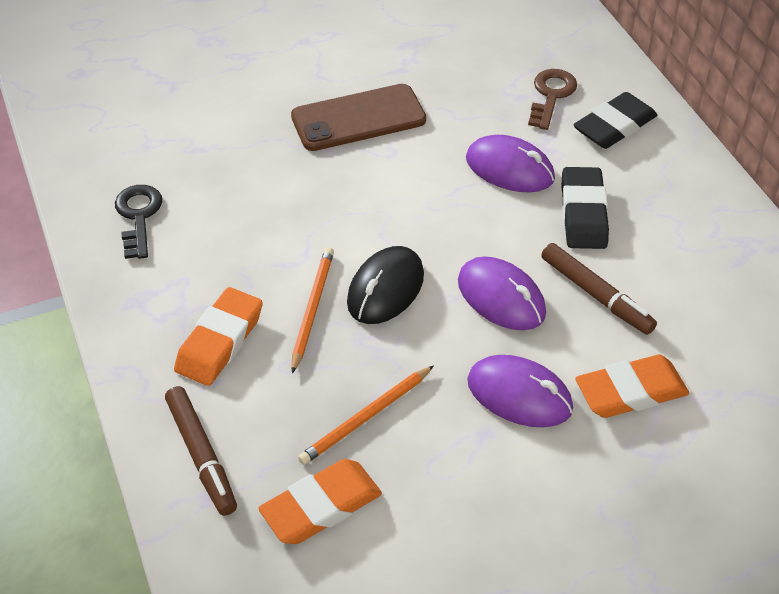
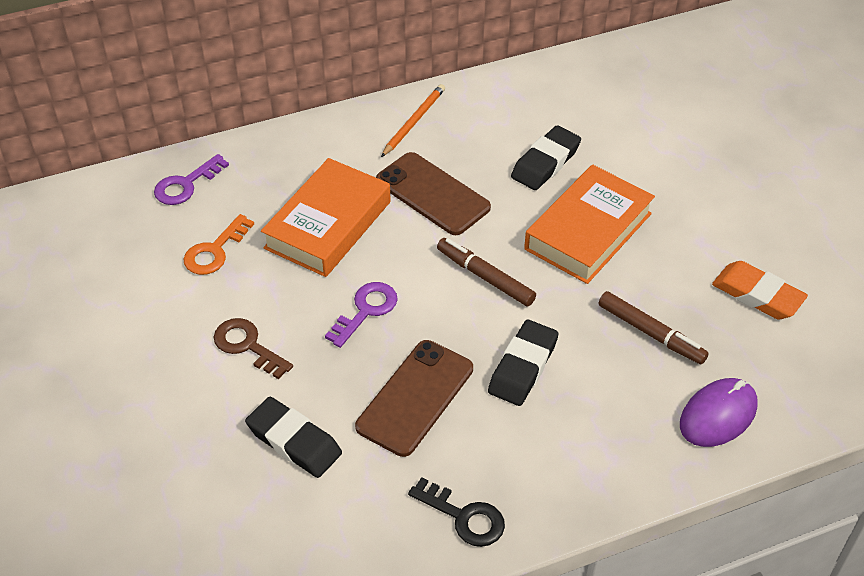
black eraser: 2 -> 3
black mouse: 1 -> 0
brown phone: 1 -> 2
orange book: 0 -> 2
orange eraser: 3 -> 1
orange key: 0 -> 1
orange pencil: 2 -> 1
purple key: 0 -> 2
purple mouse: 3 -> 1

